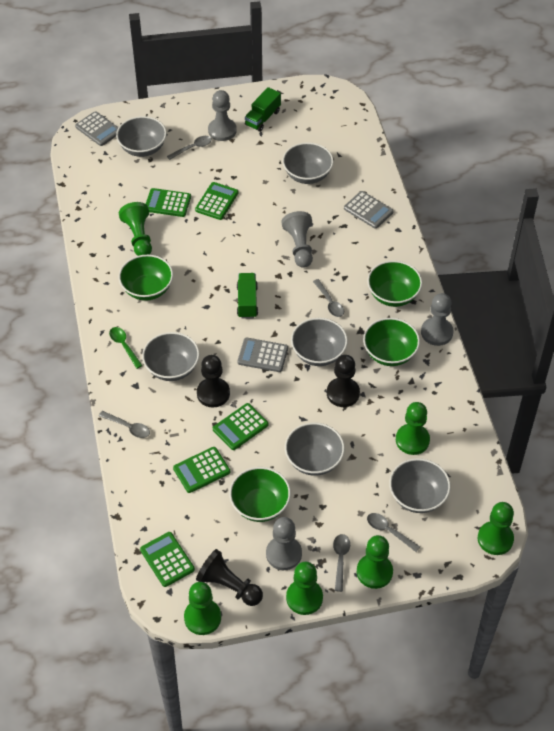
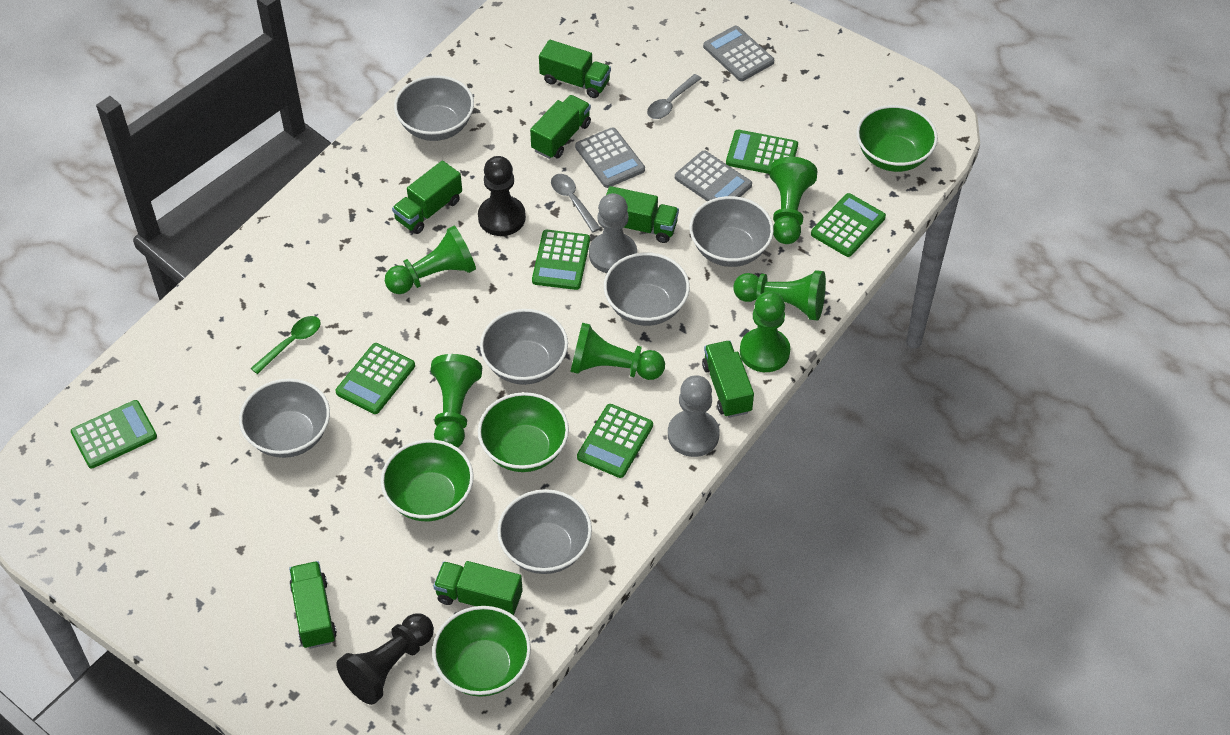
black pawn: 3 -> 2
green calculator: 5 -> 6
green truck: 2 -> 7
grey pawn: 4 -> 2
grey spoon: 5 -> 2

